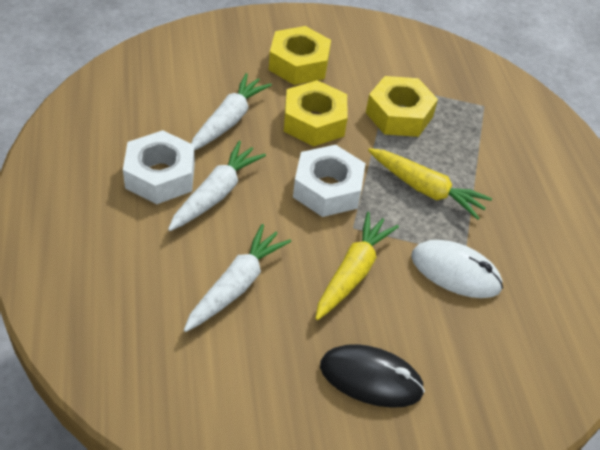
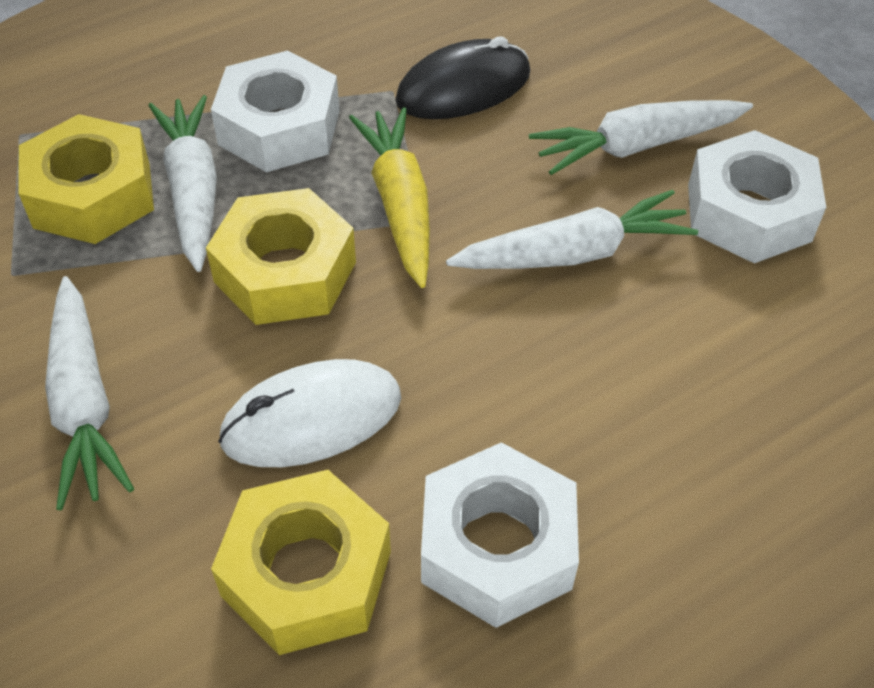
white carrot: 3 -> 4
white nut: 2 -> 3
yellow carrot: 2 -> 1

